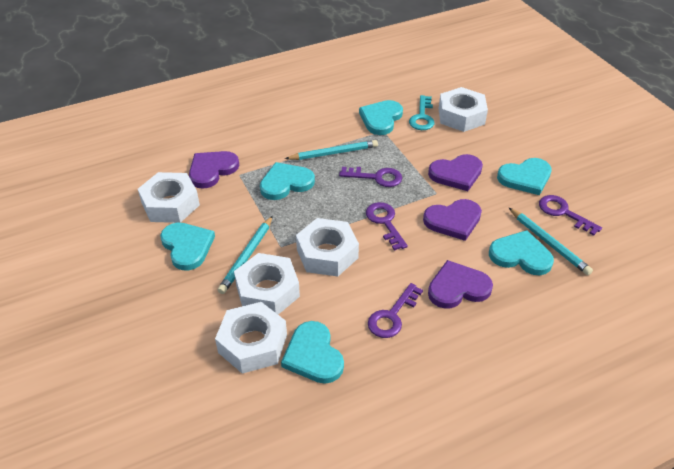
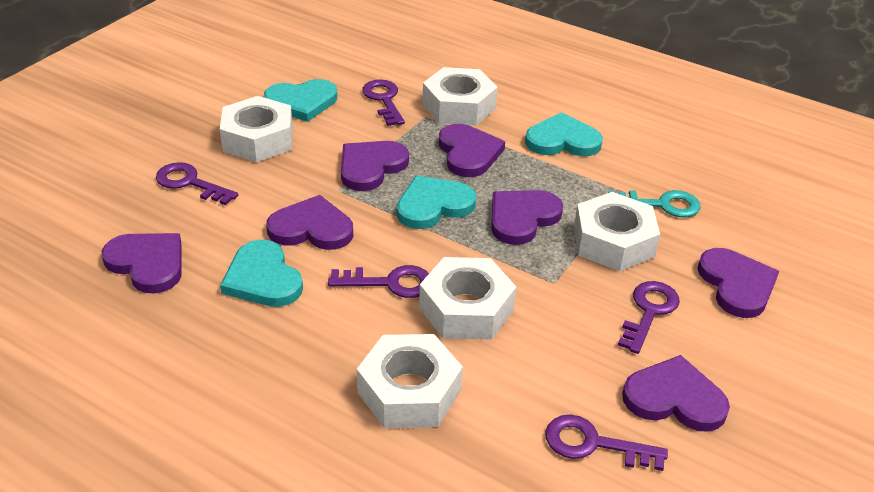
purple heart: 4 -> 7
purple key: 4 -> 5
turquoise heart: 6 -> 4
turquoise pencil: 3 -> 0

